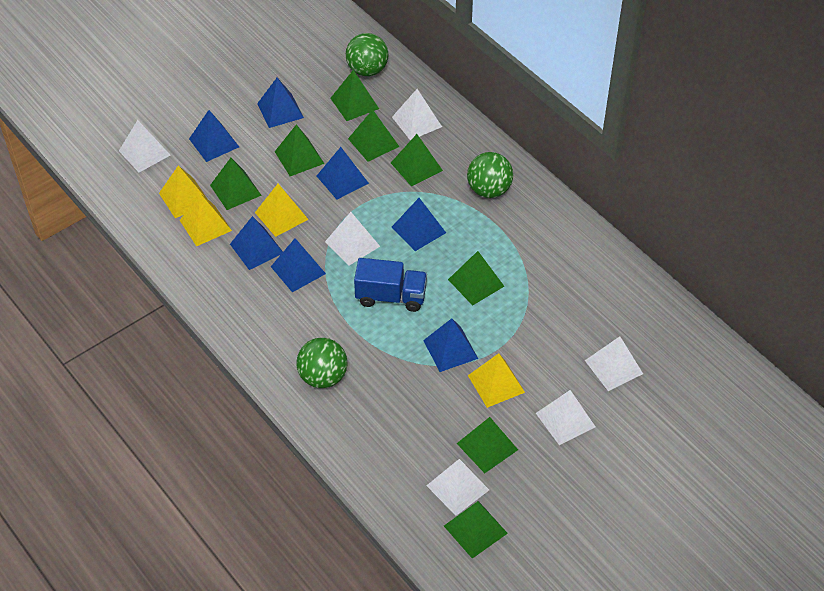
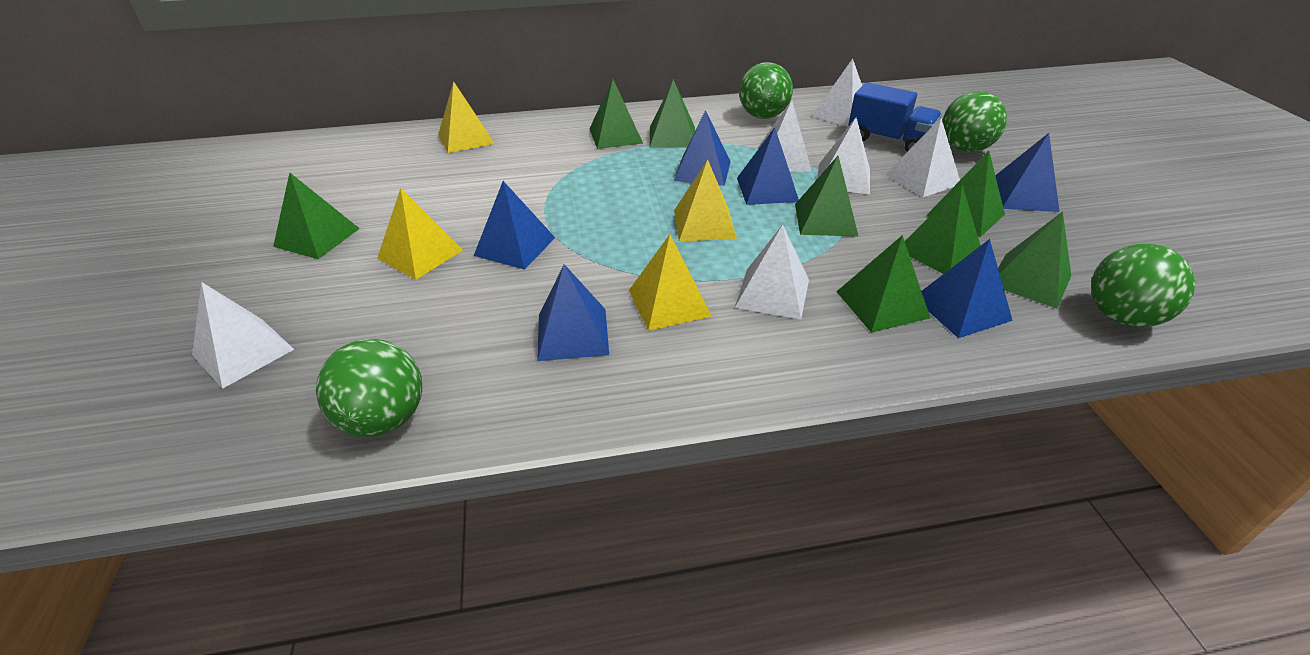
blue pyramid: 7 -> 6
green ball: 3 -> 4

